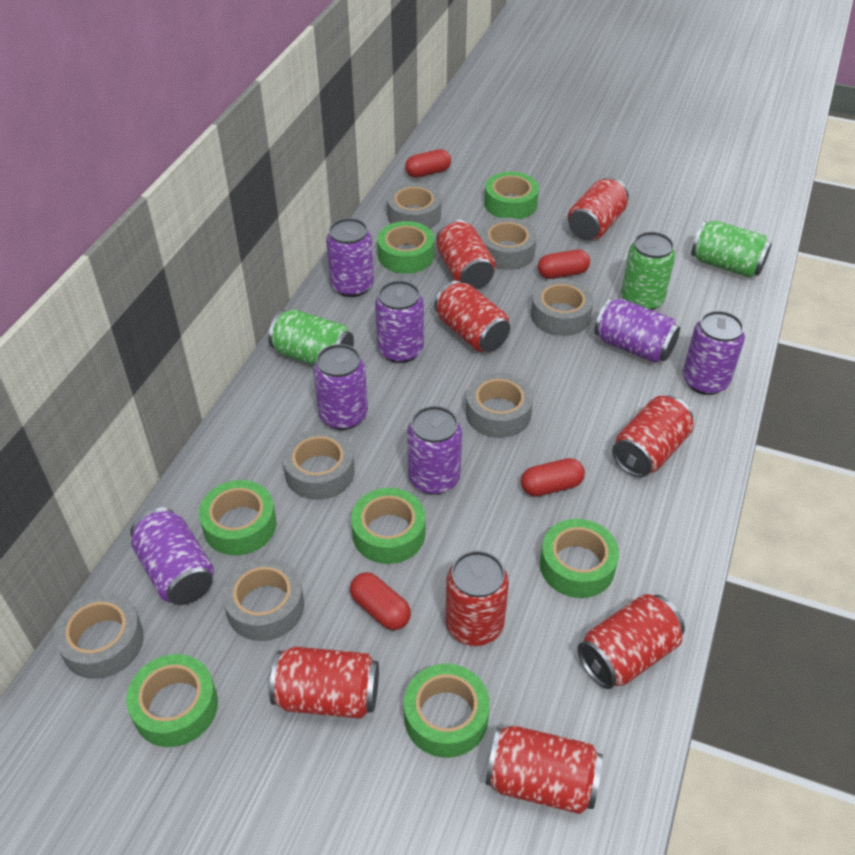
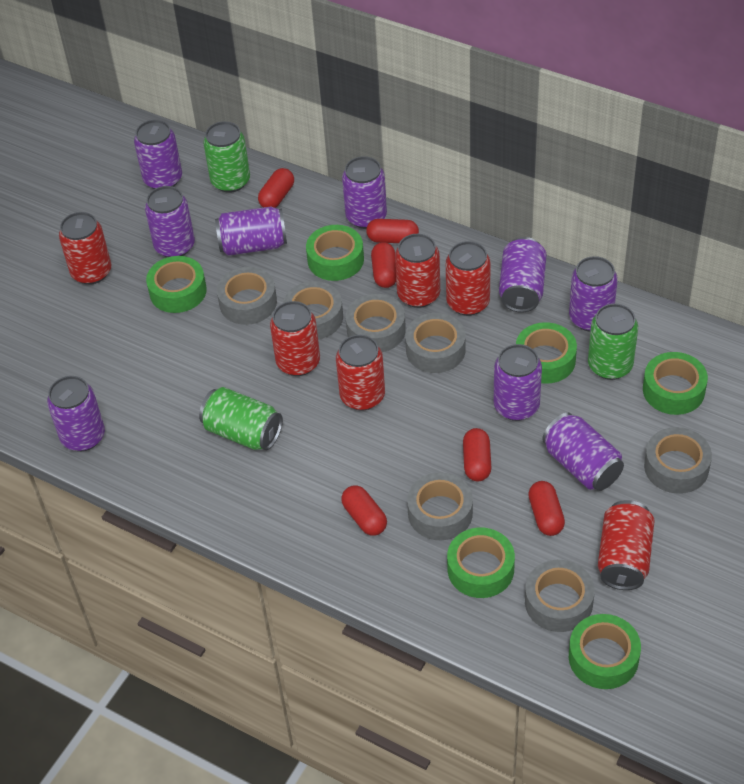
green tape: 7 -> 6
purple can: 7 -> 9
red can: 8 -> 6
red capsule: 4 -> 6

